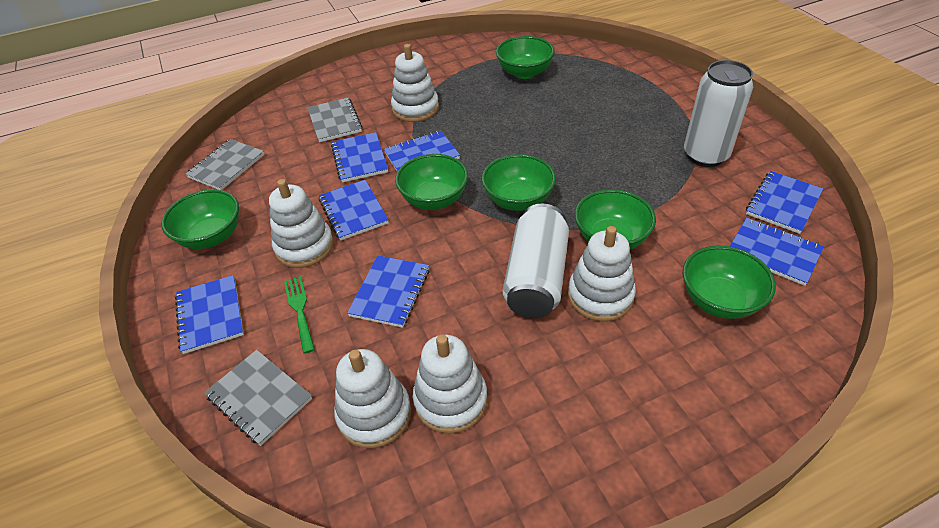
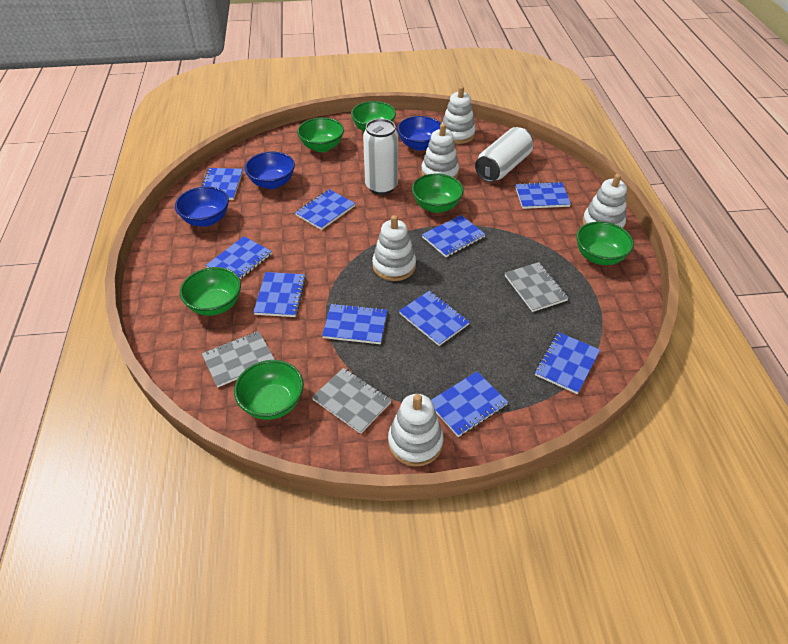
blue bowl: 0 -> 3
blue notebook: 7 -> 10
green fork: 1 -> 0

